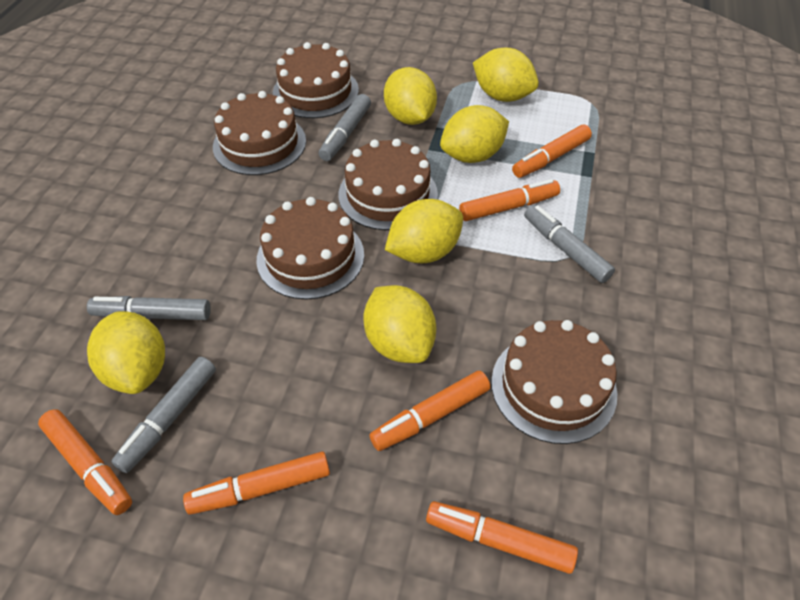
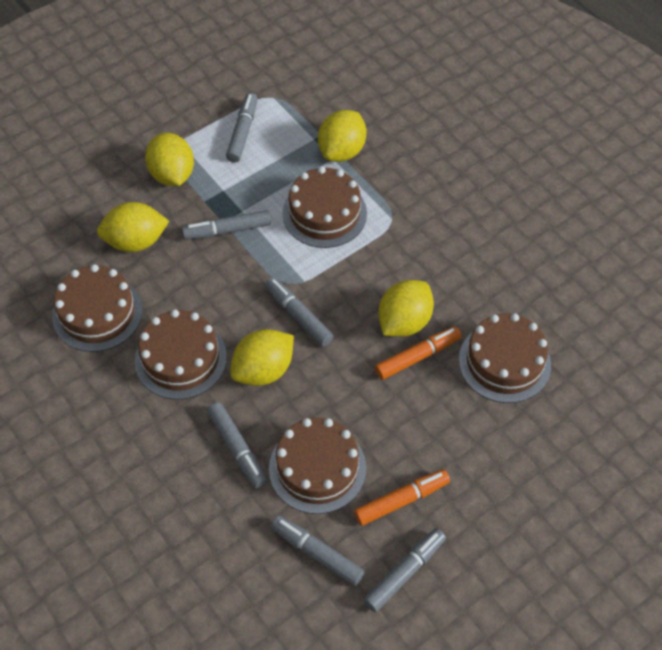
grey marker: 4 -> 6
orange marker: 6 -> 2
yellow lemon: 6 -> 5

